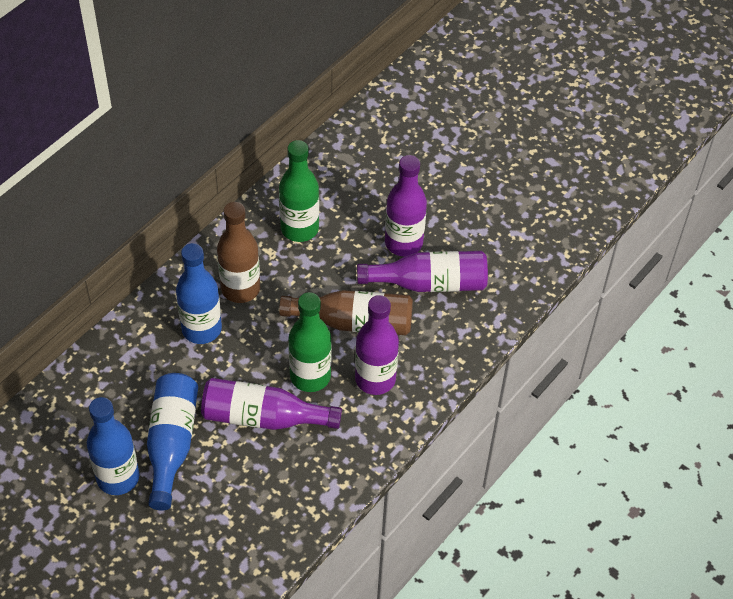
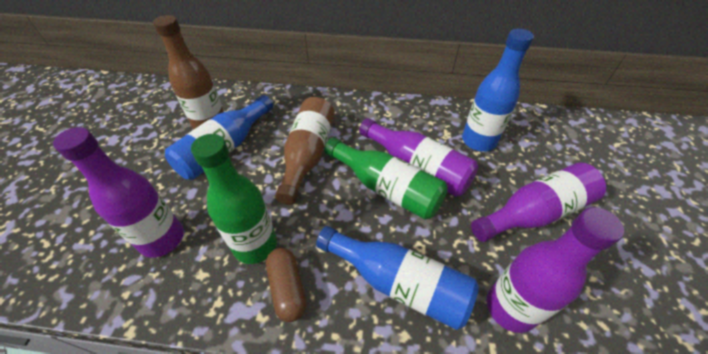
brown capsule: 0 -> 1

